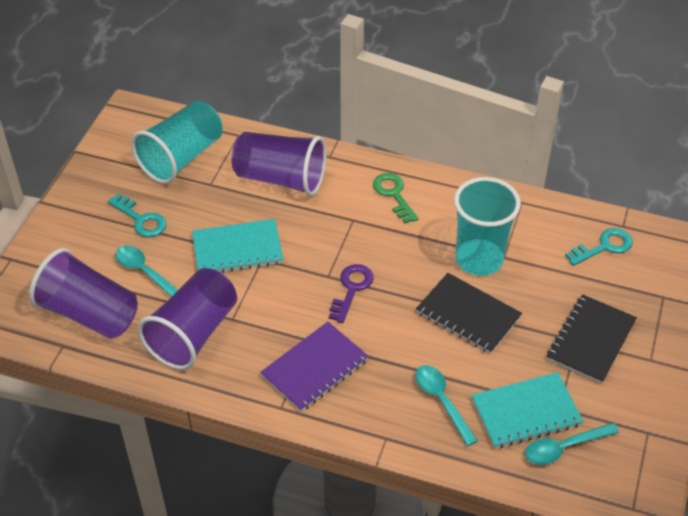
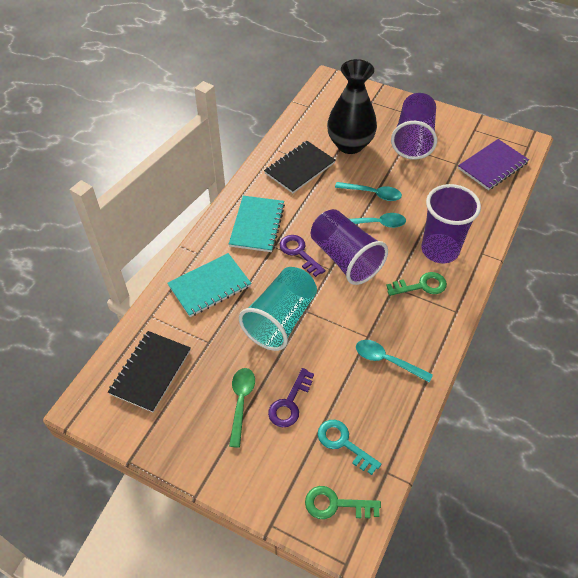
black vase: 0 -> 1
green key: 1 -> 2
green spoon: 0 -> 1
purple key: 1 -> 2
turquoise cup: 2 -> 1
turquoise key: 2 -> 1

